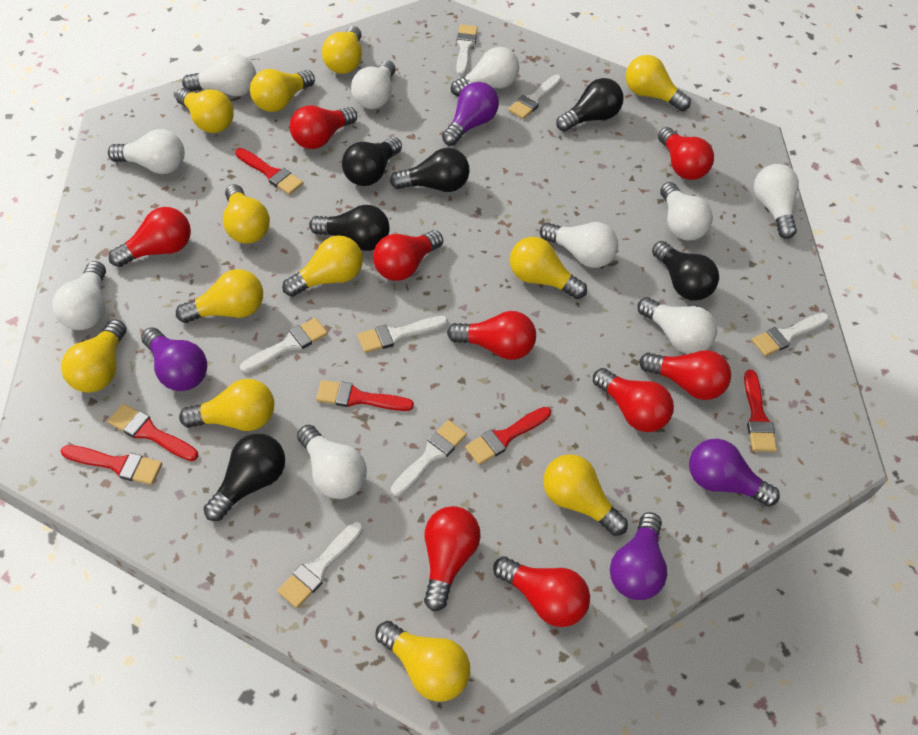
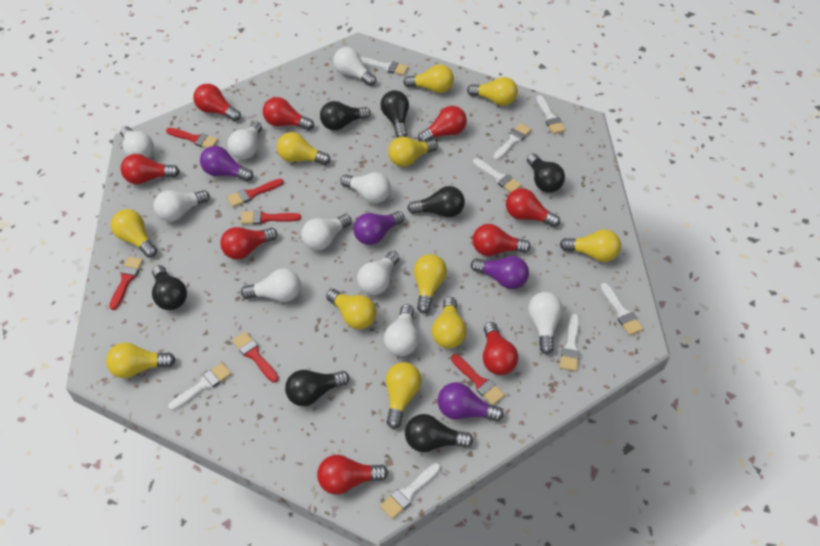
black light bulb: 6 -> 7
white brush: 7 -> 8
yellow light bulb: 12 -> 11

